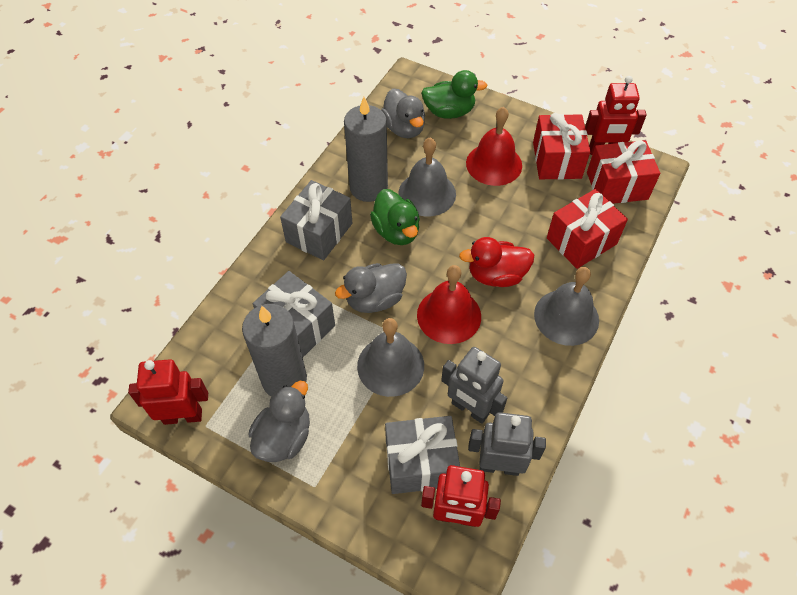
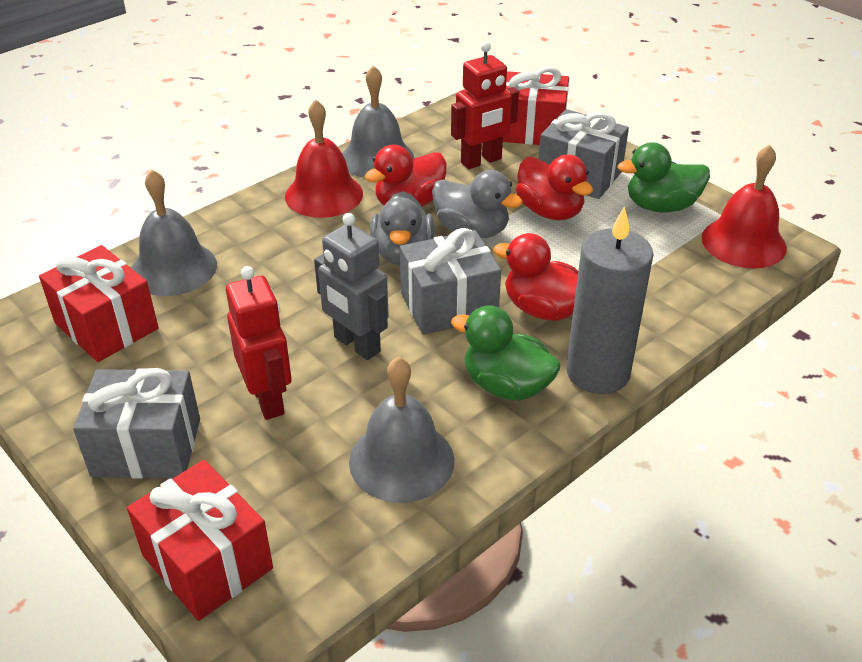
grey candle: 2 -> 1
grey duck: 3 -> 2
grey robot: 2 -> 1
red duck: 1 -> 3
red robot: 3 -> 2

